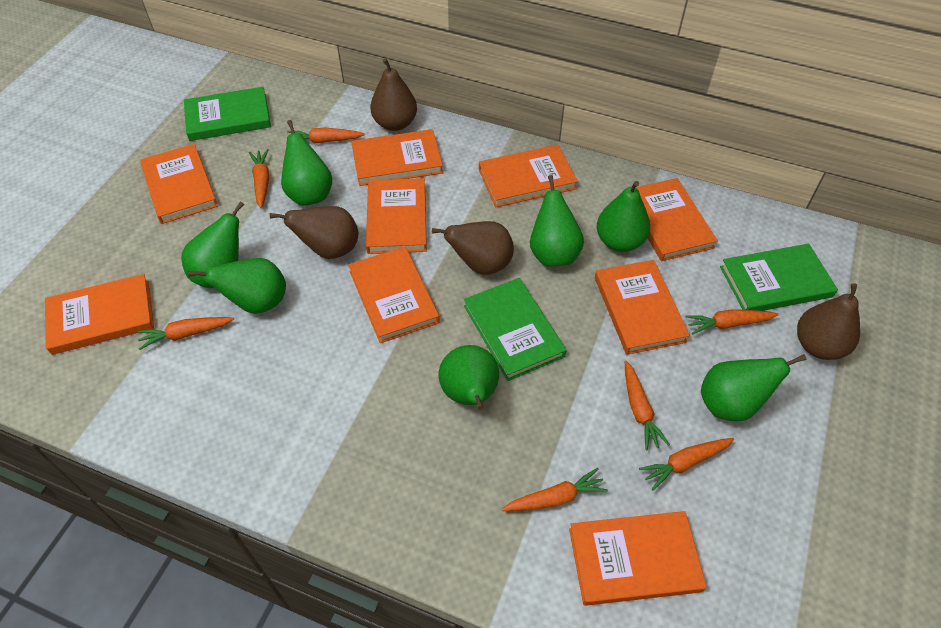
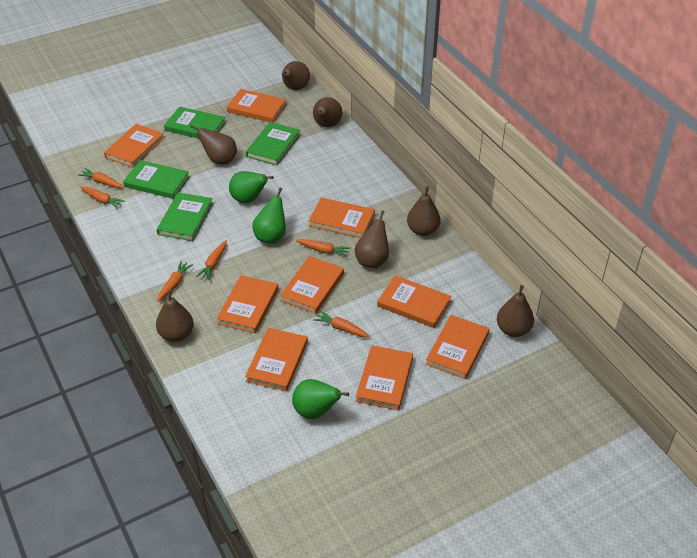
brown pear: 4 -> 7
green book: 3 -> 4
green pear: 7 -> 3
orange carrot: 7 -> 6

